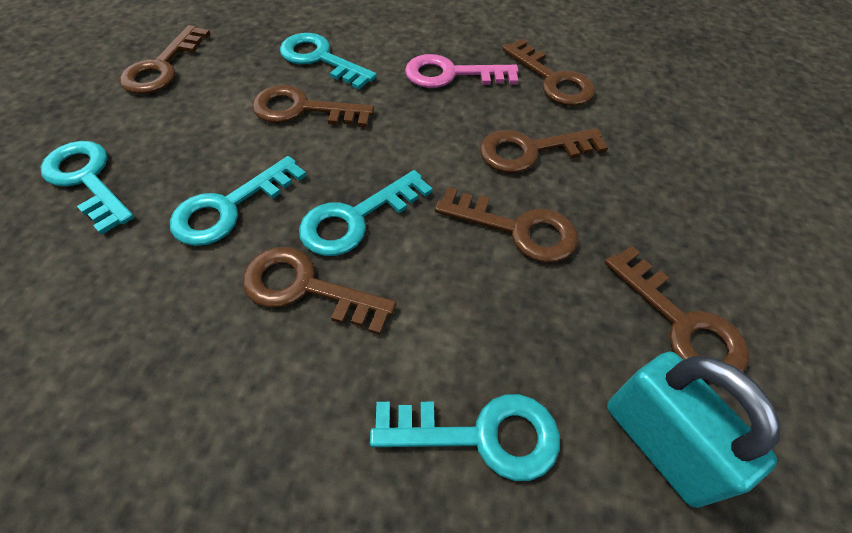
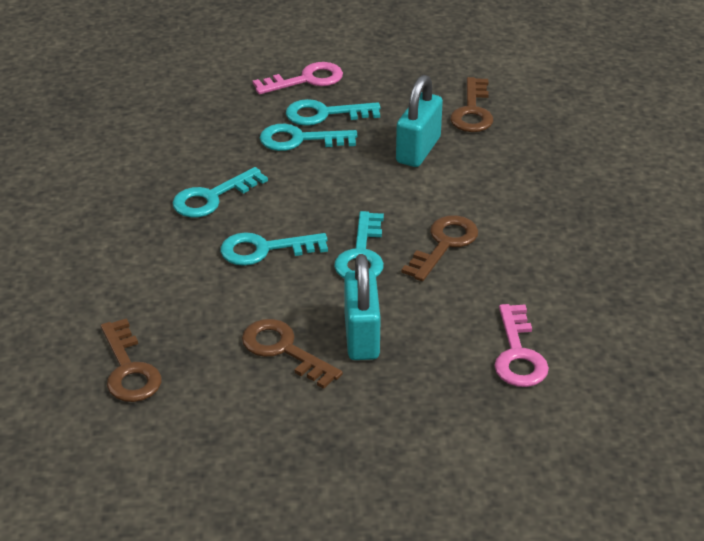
brown key: 7 -> 4
pink key: 1 -> 2
turquoise padlock: 1 -> 2

